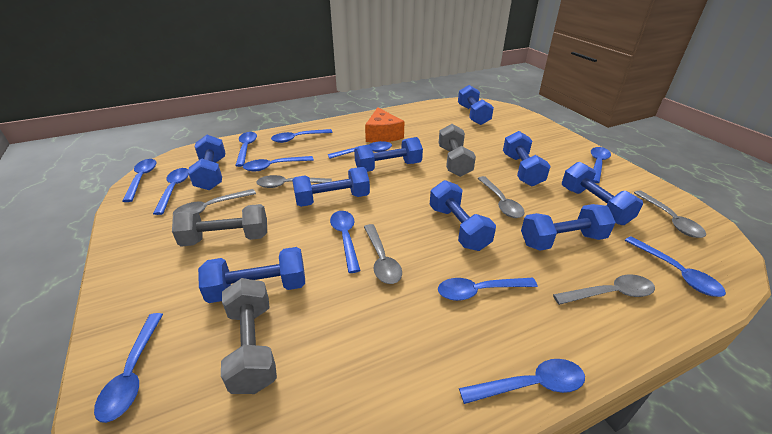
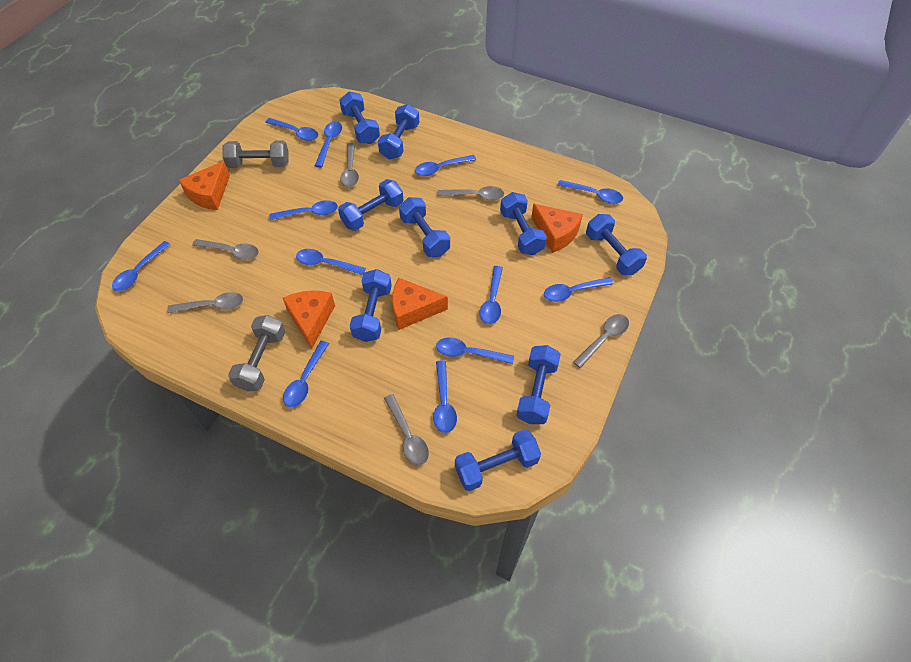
grey dumbbell: 3 -> 2
orange cheese: 1 -> 4

